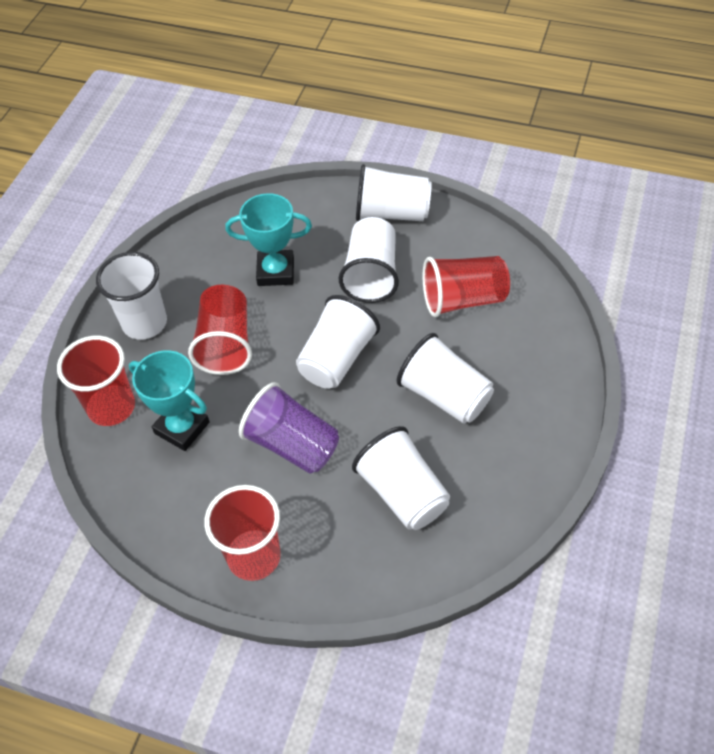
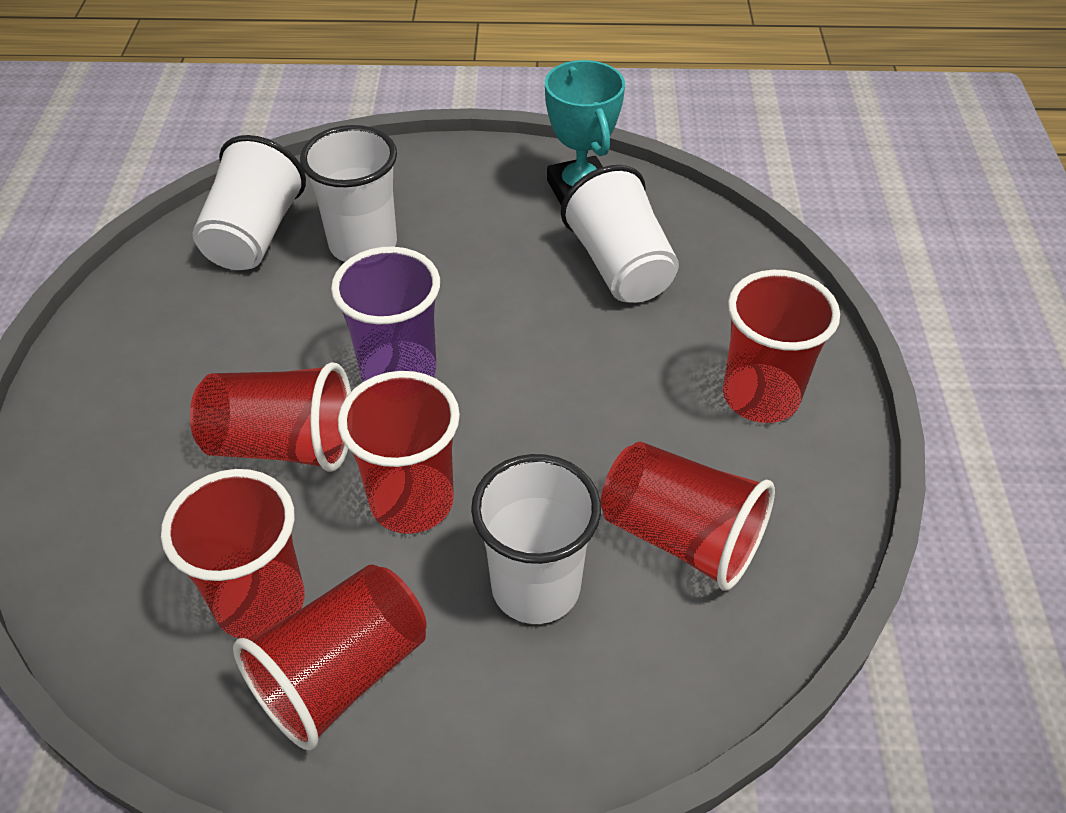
red cup: 4 -> 6
turquoise trophy: 2 -> 1
white cup: 6 -> 4

